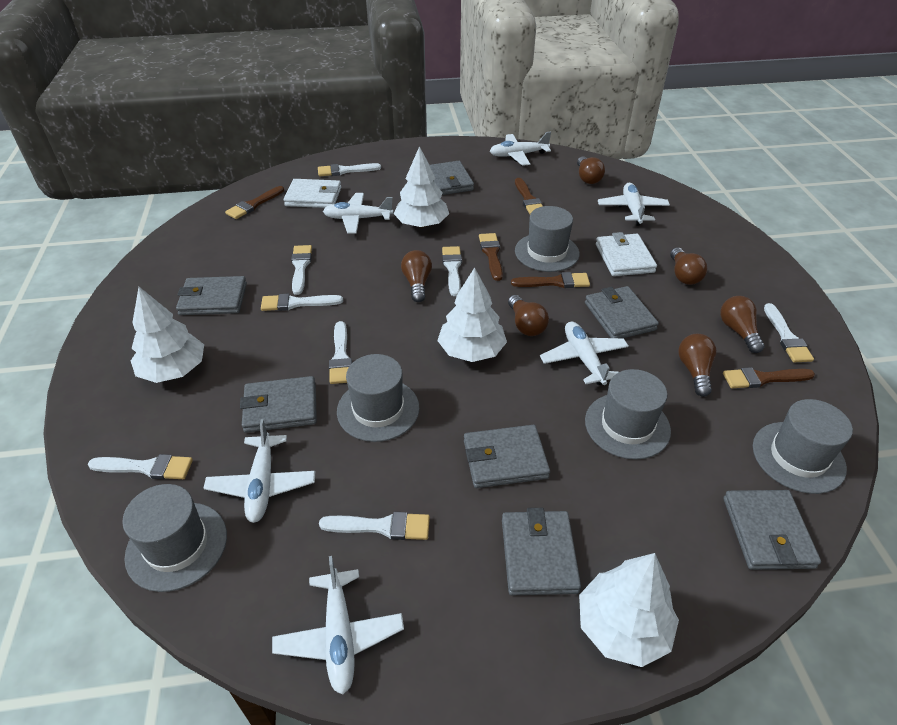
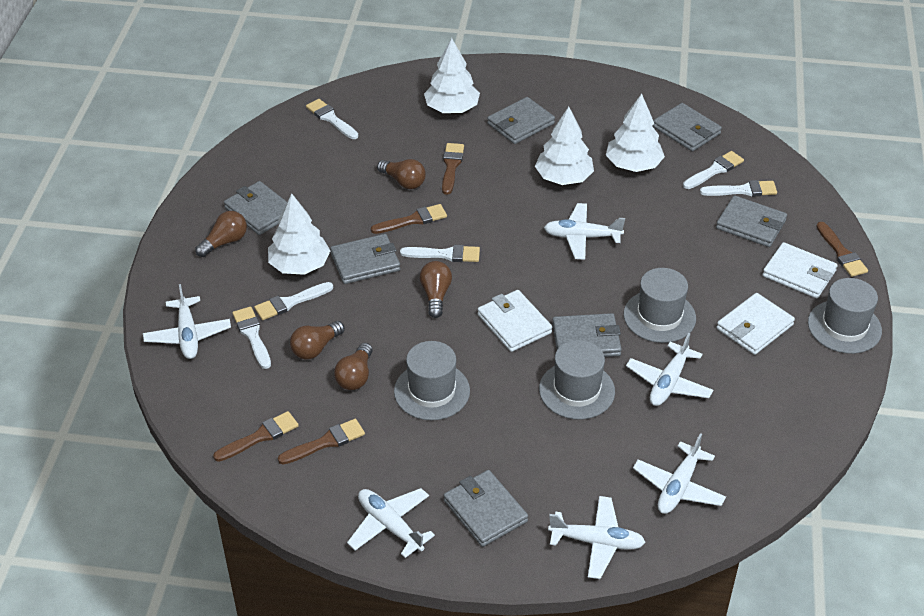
brown light bulb: 6 -> 5
grey hat: 5 -> 4
white brush: 8 -> 6
white wallet: 2 -> 3

